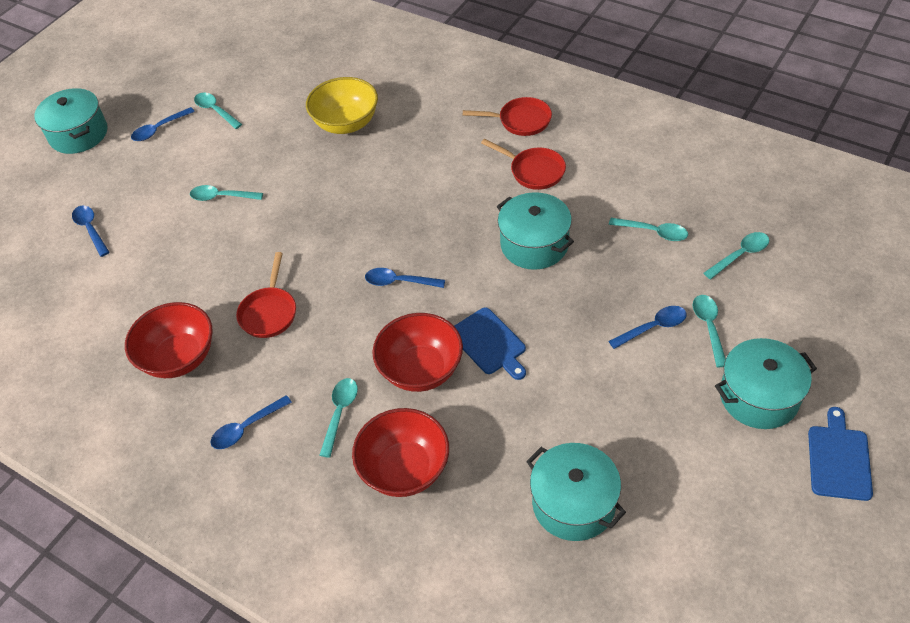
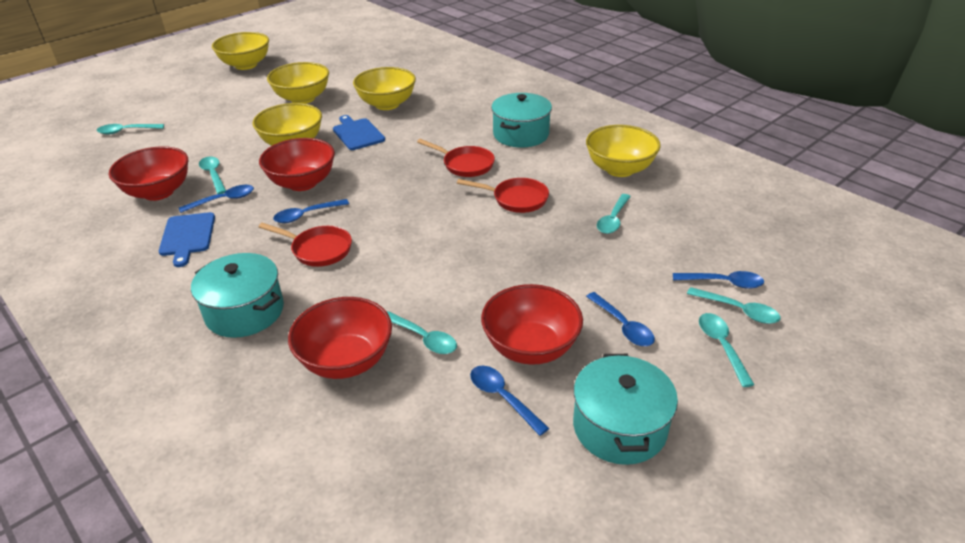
red bowl: 3 -> 4
turquoise pot: 4 -> 3
yellow bowl: 1 -> 5

